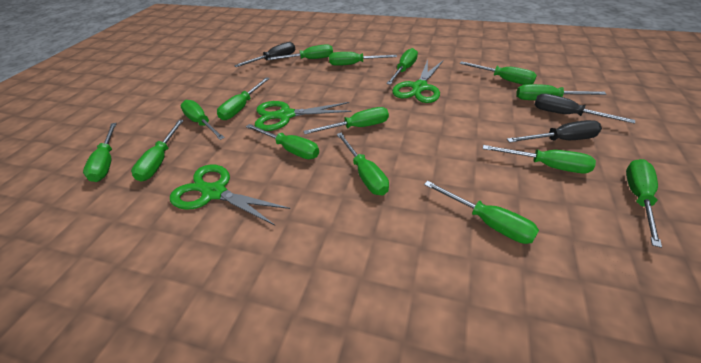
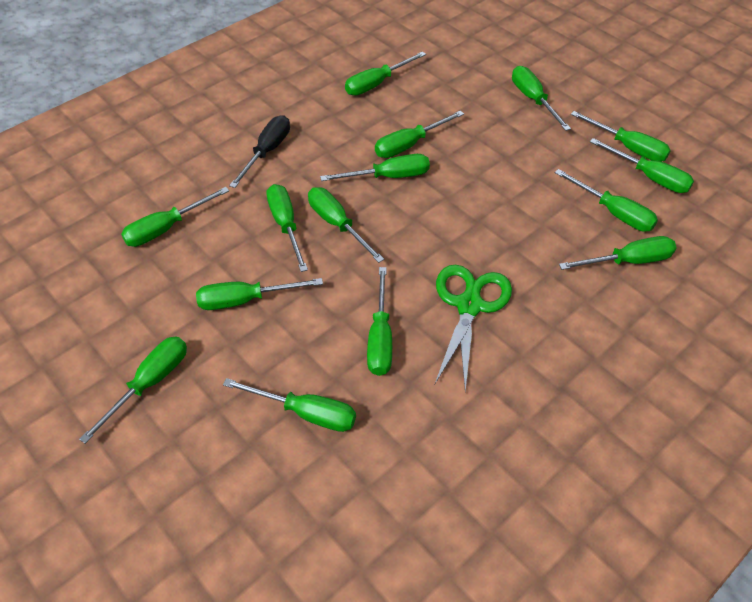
black screwdriver: 3 -> 1
green scissors: 3 -> 1

